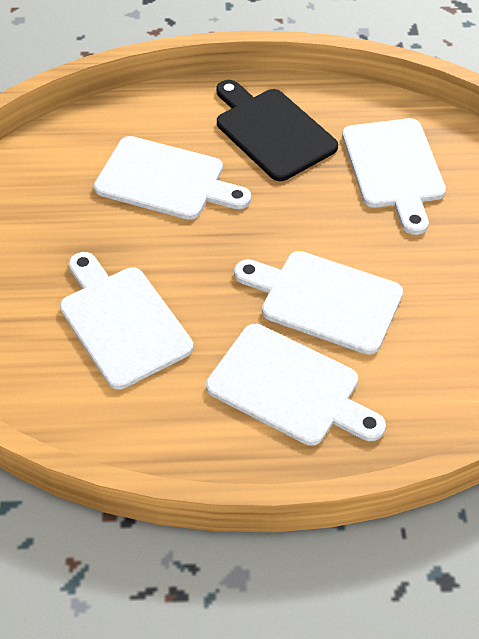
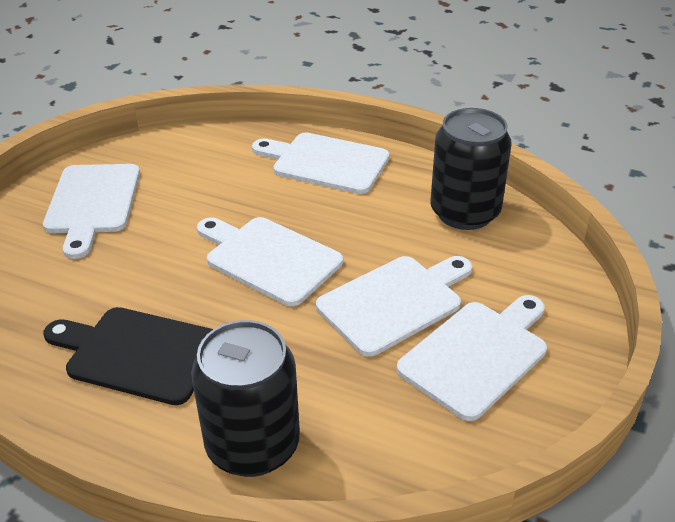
black can: 0 -> 2

